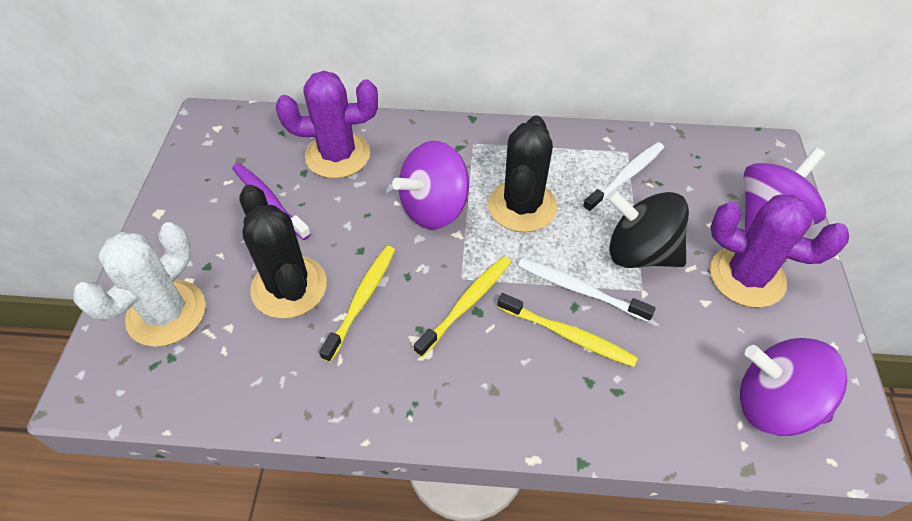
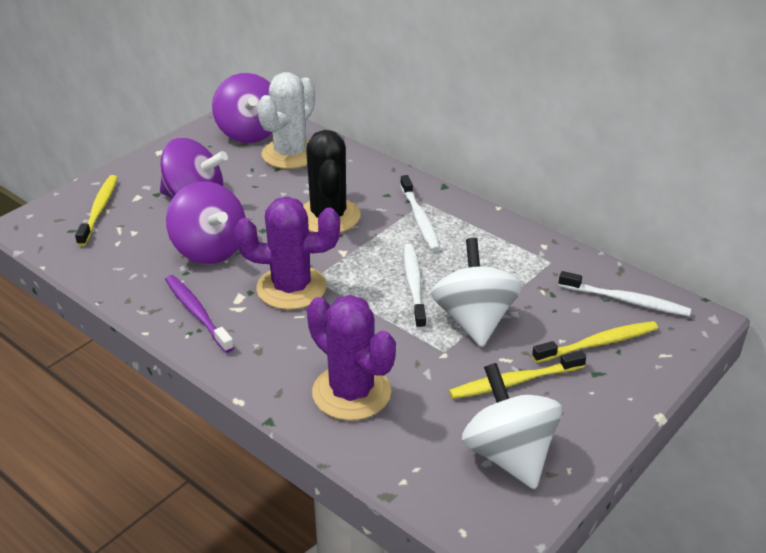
black cactus: 2 -> 1
black spinning top: 1 -> 0
white spinning top: 0 -> 2
white toothbrush: 2 -> 3

